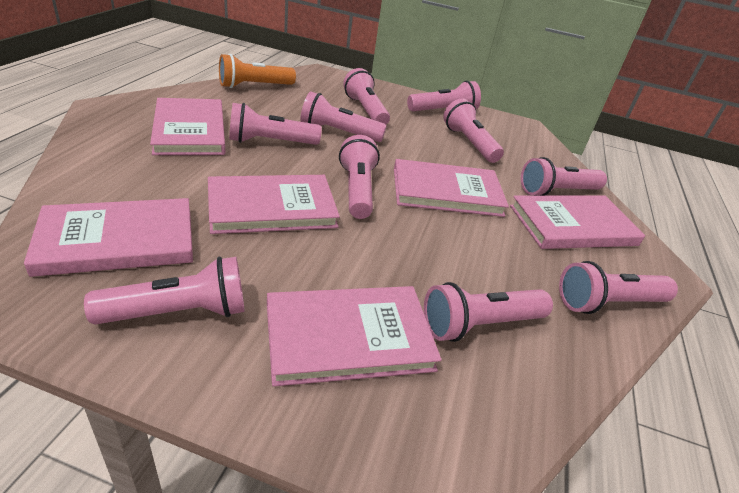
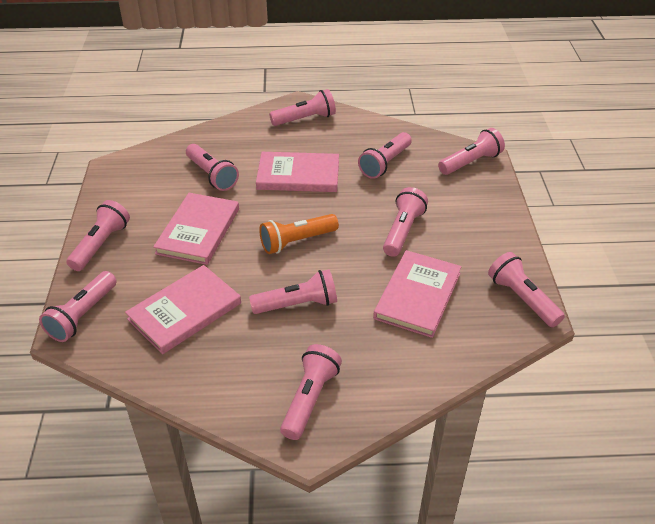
pink book: 6 -> 4

